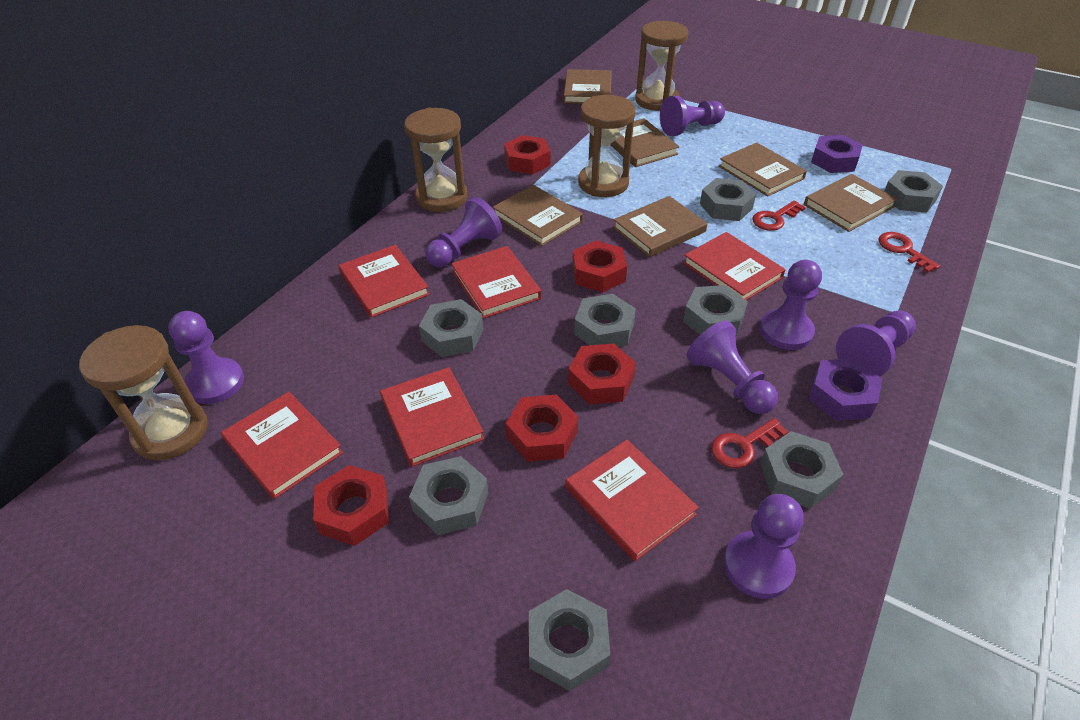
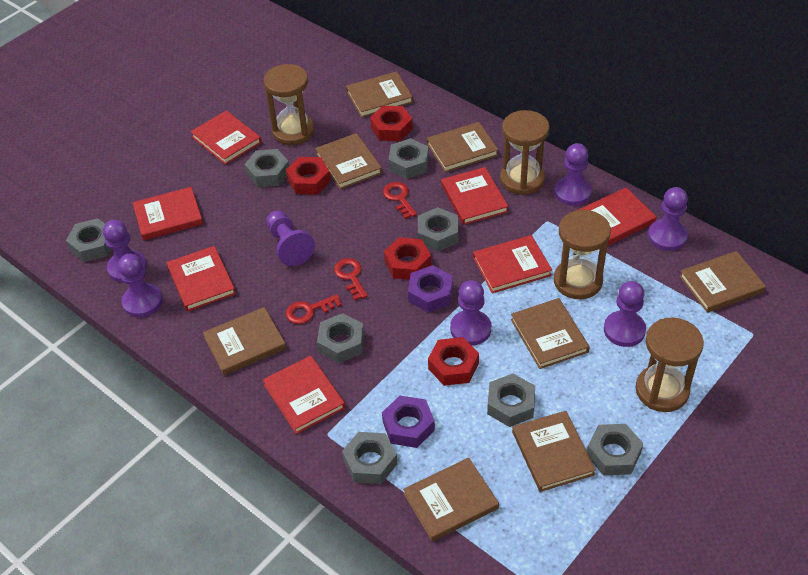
brown book: 6 -> 8
red book: 6 -> 7
red nut: 5 -> 4

